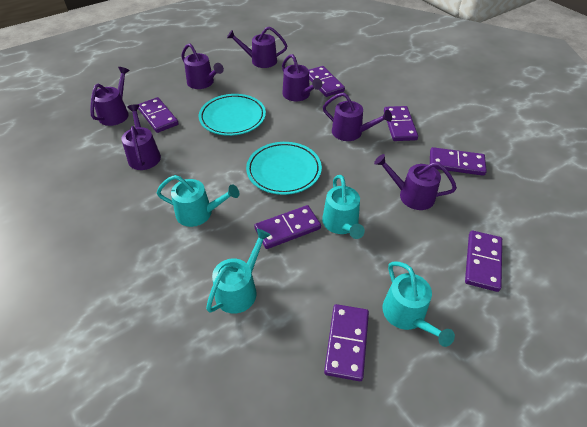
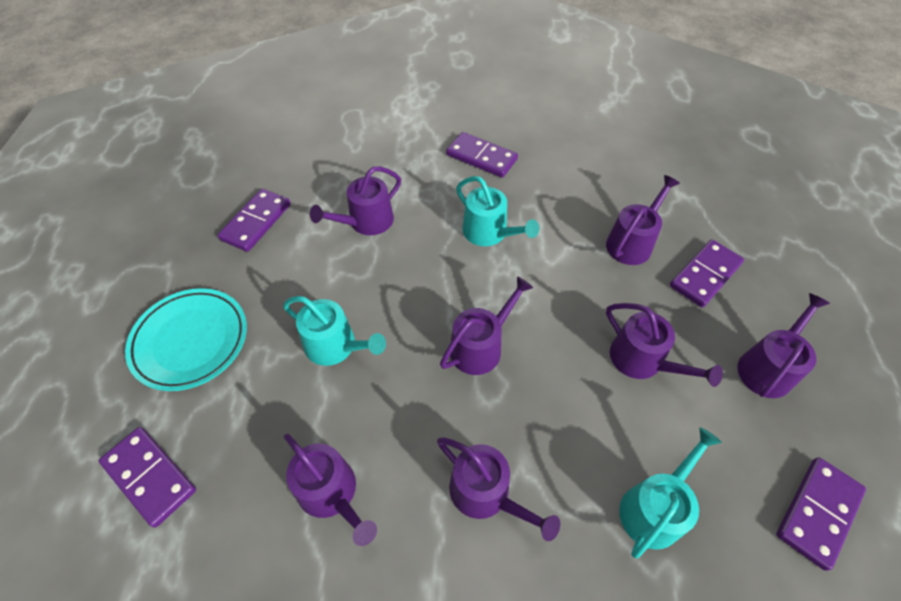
purple domino: 7 -> 5
turquoise plate: 2 -> 1
turquoise watering can: 4 -> 3

